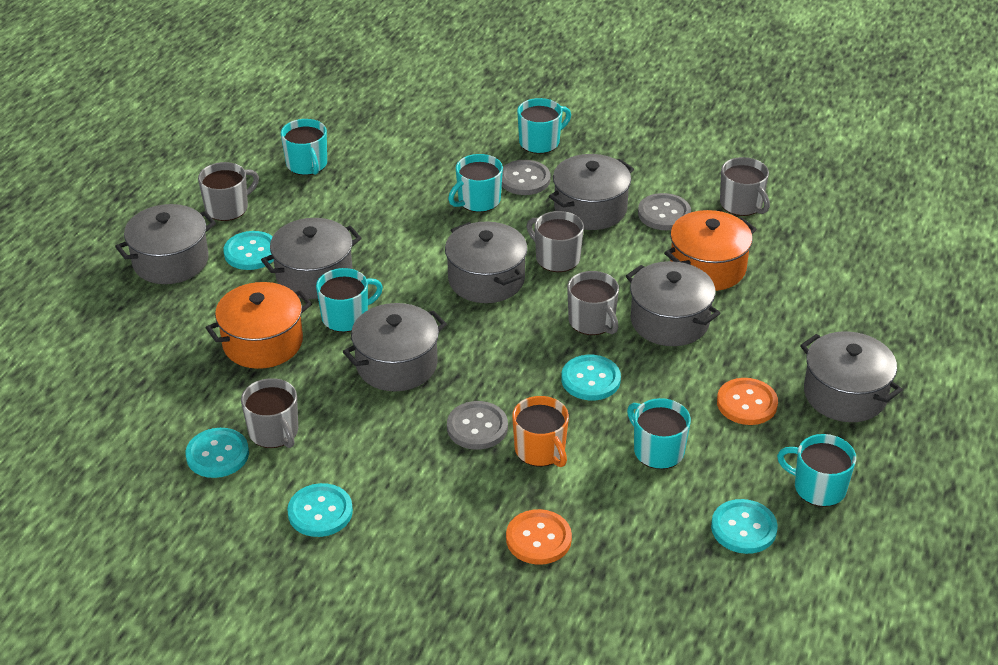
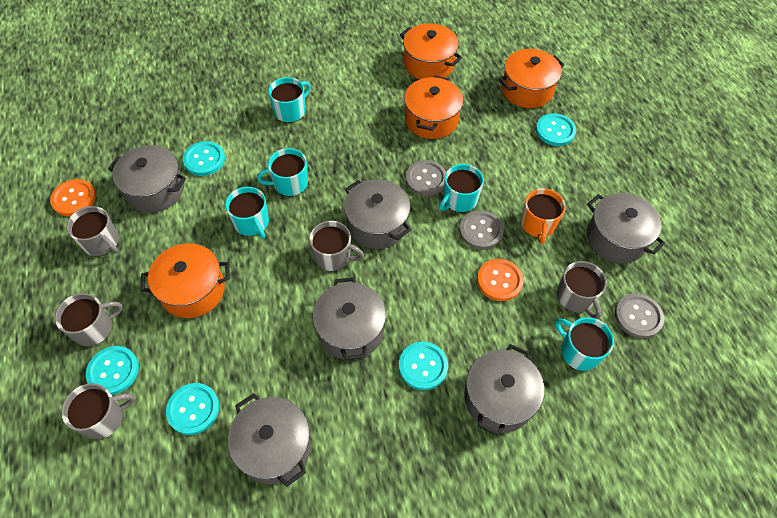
grey pot: 7 -> 6
orange pot: 2 -> 4
turquoise mug: 6 -> 5

